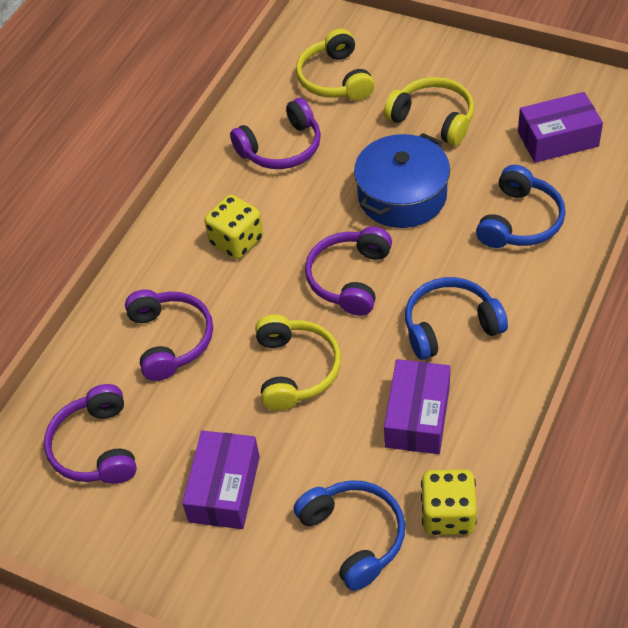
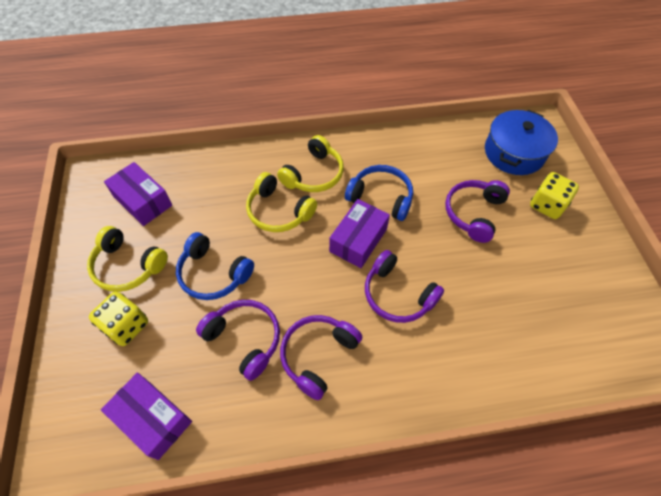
blue headphones: 3 -> 2

